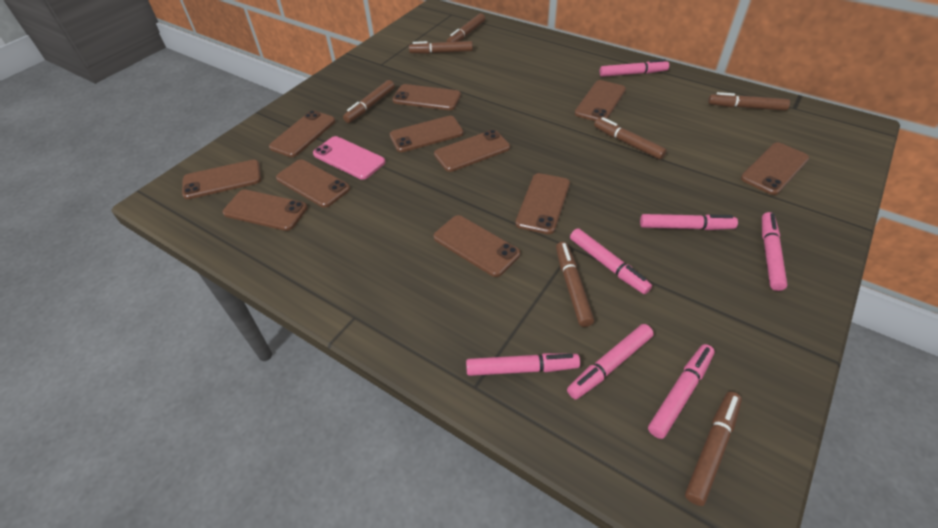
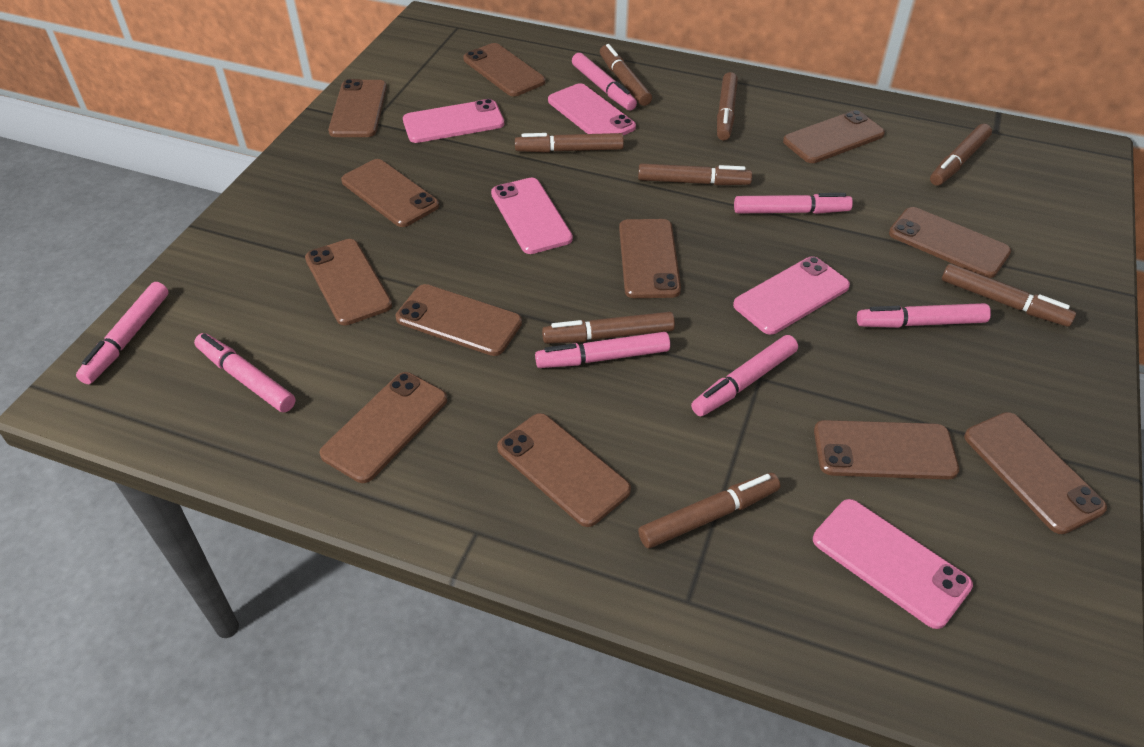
brown marker: 7 -> 8
brown phone: 11 -> 12
pink phone: 1 -> 5

